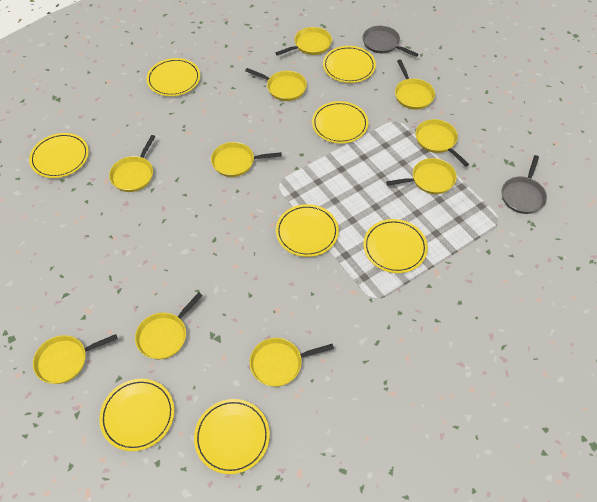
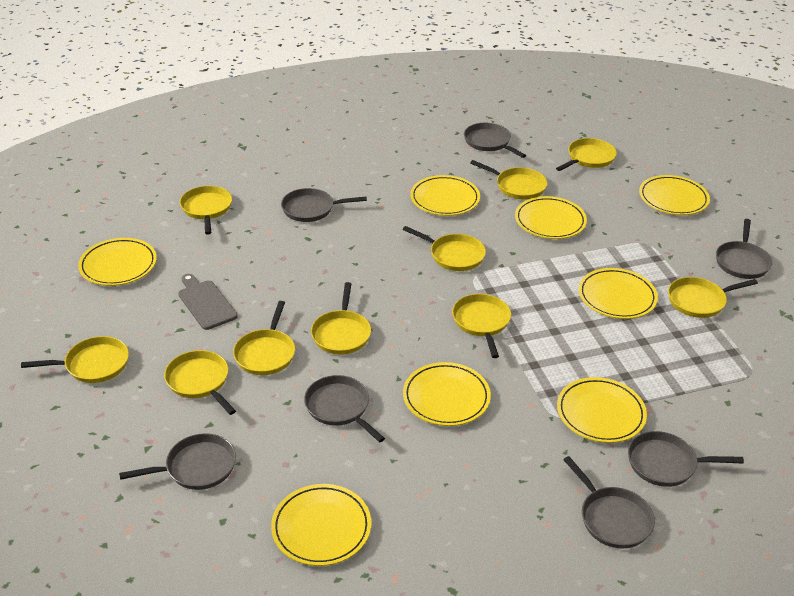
grey cutting board: 0 -> 1
grey pan: 2 -> 7

